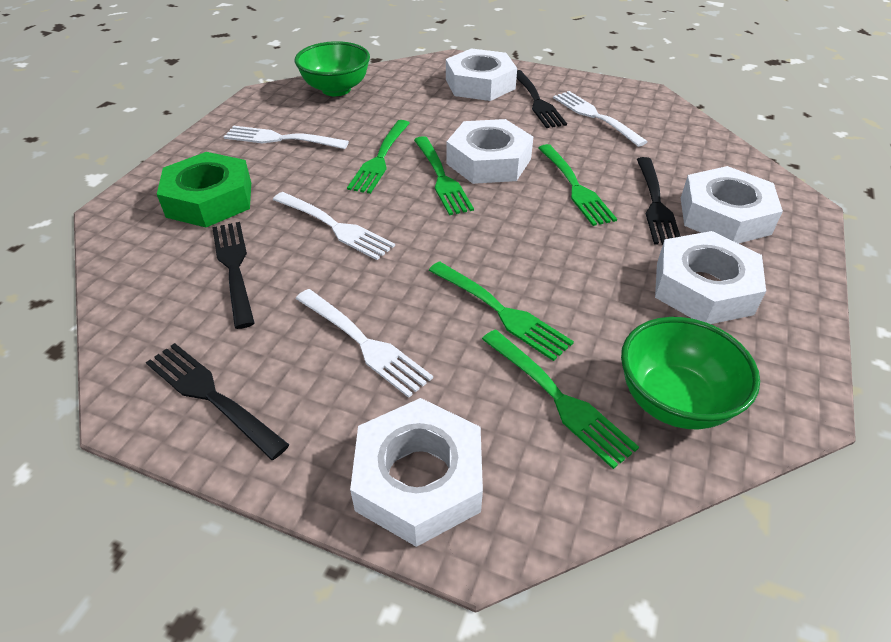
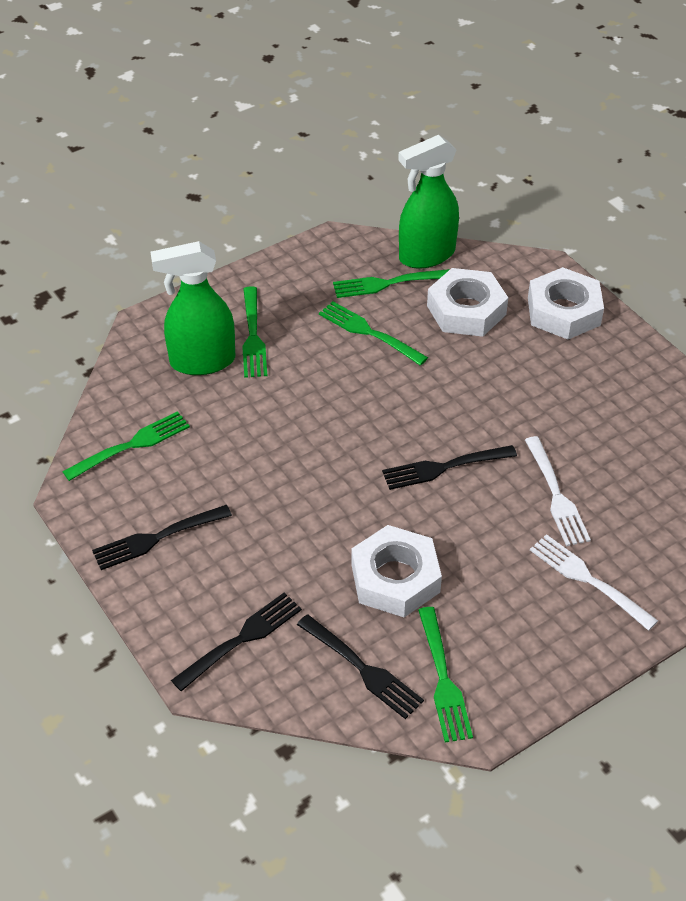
green bowl: 2 -> 0
green nut: 1 -> 0
green spray bottle: 0 -> 2
white fork: 4 -> 2
white nut: 5 -> 3

